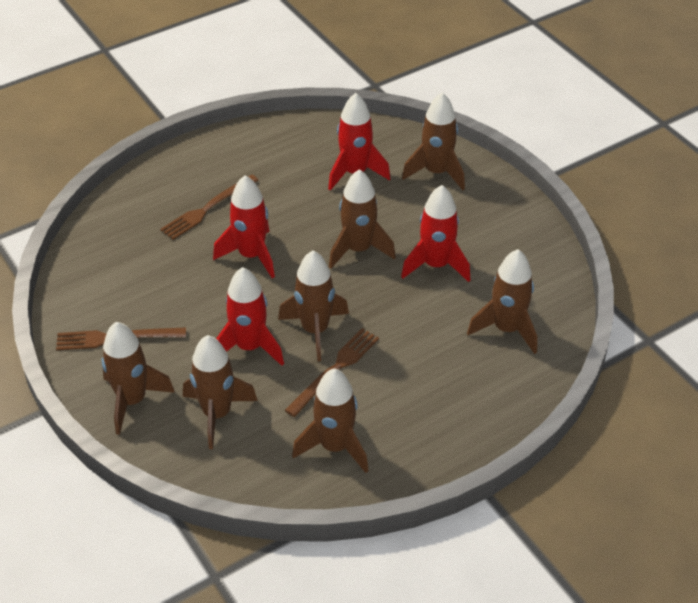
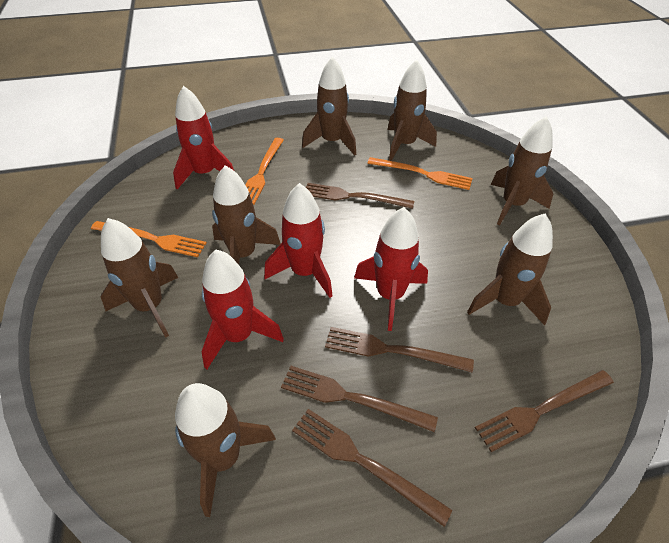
brown fork: 3 -> 5
orange fork: 0 -> 3

